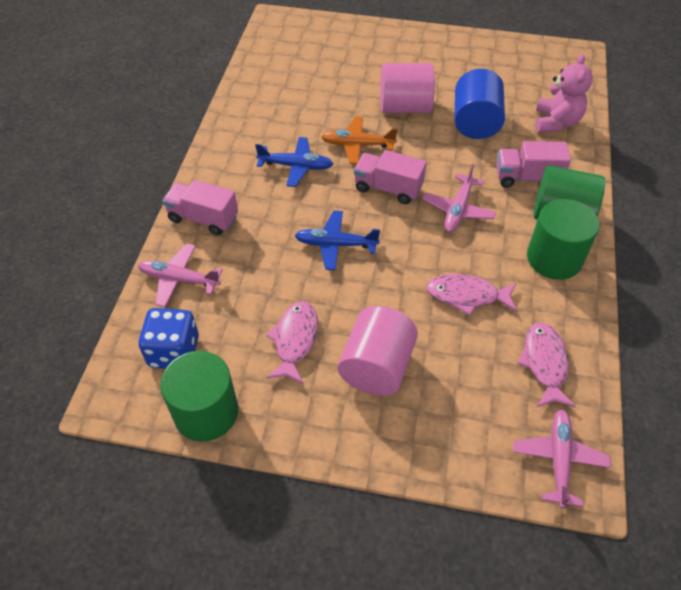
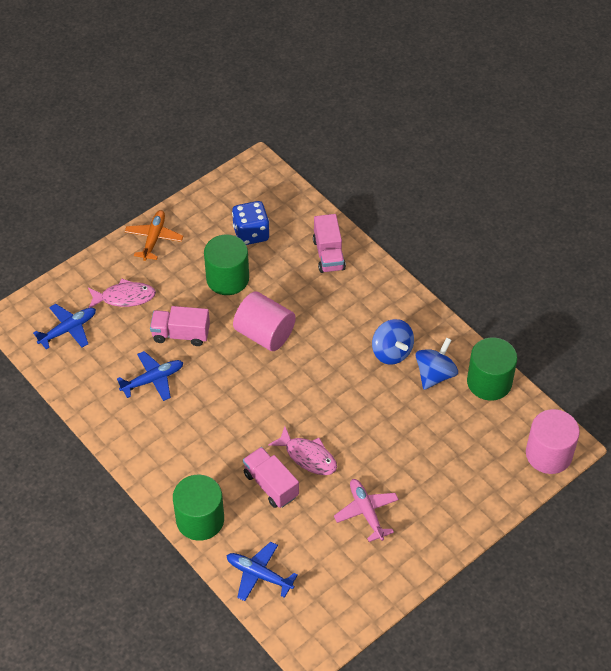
blue cylinder: 1 -> 0
blue plane: 2 -> 3
blue spinning top: 0 -> 2
pink fish: 3 -> 2
pink plane: 3 -> 1
pink teddy bear: 1 -> 0

